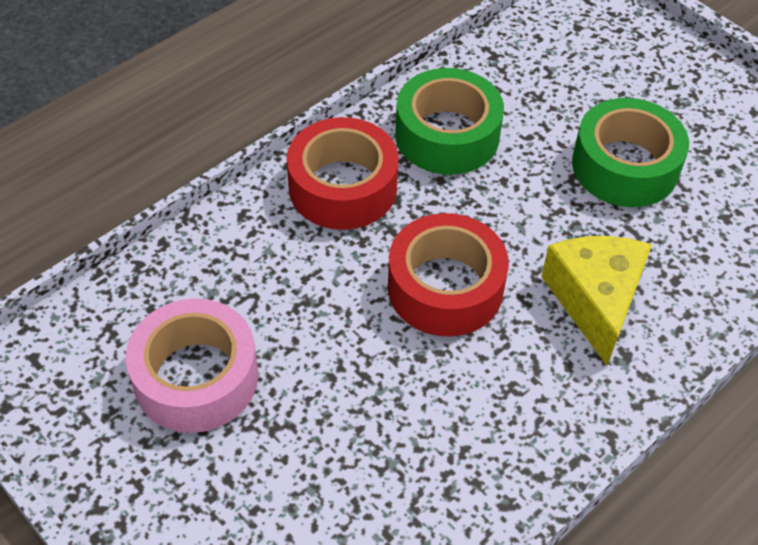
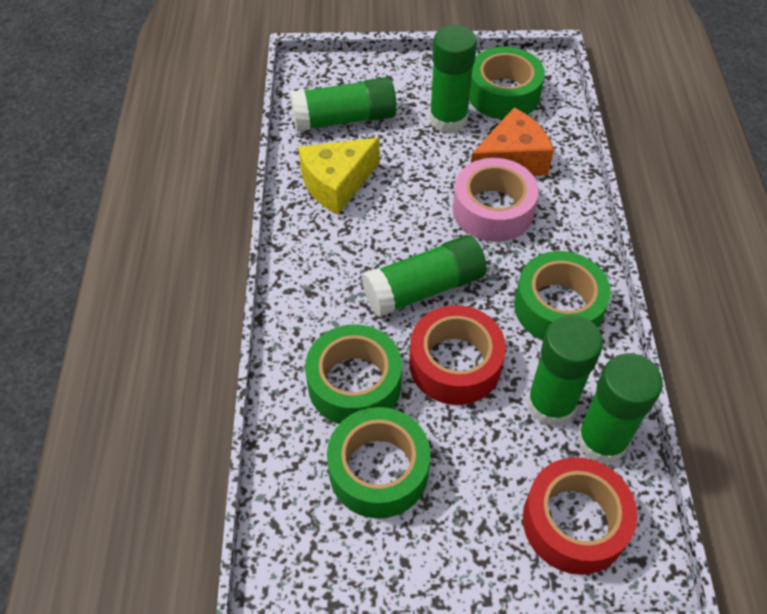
green glue stick: 0 -> 5
green tape: 2 -> 4
orange cheese: 0 -> 1

